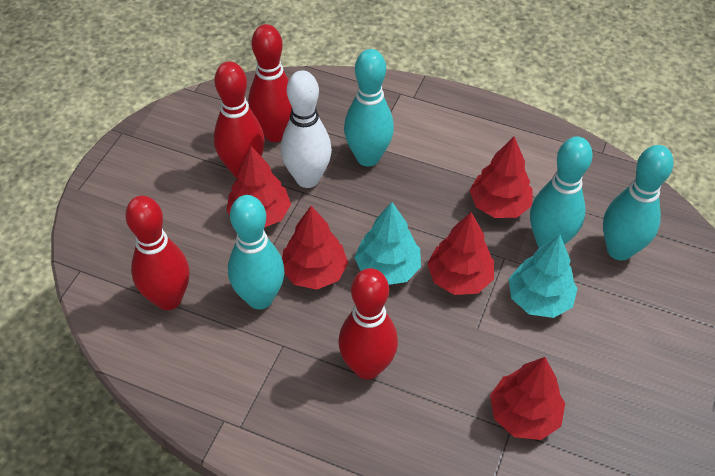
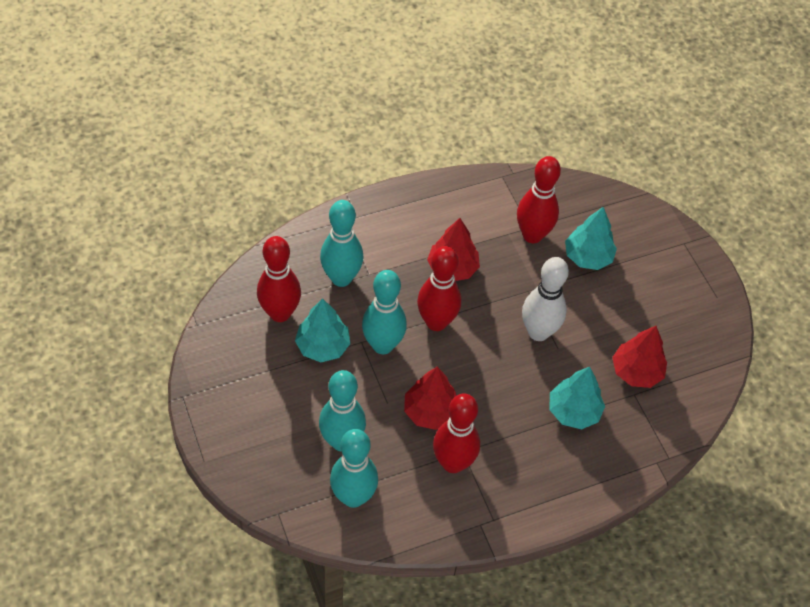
red tree: 5 -> 3
turquoise tree: 2 -> 3

